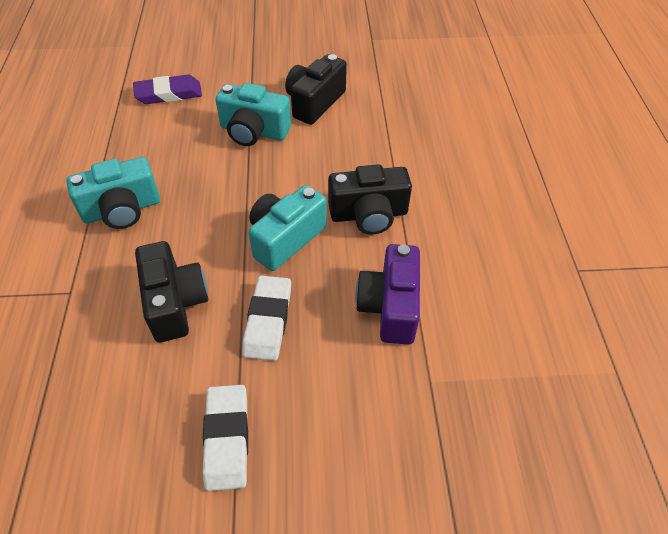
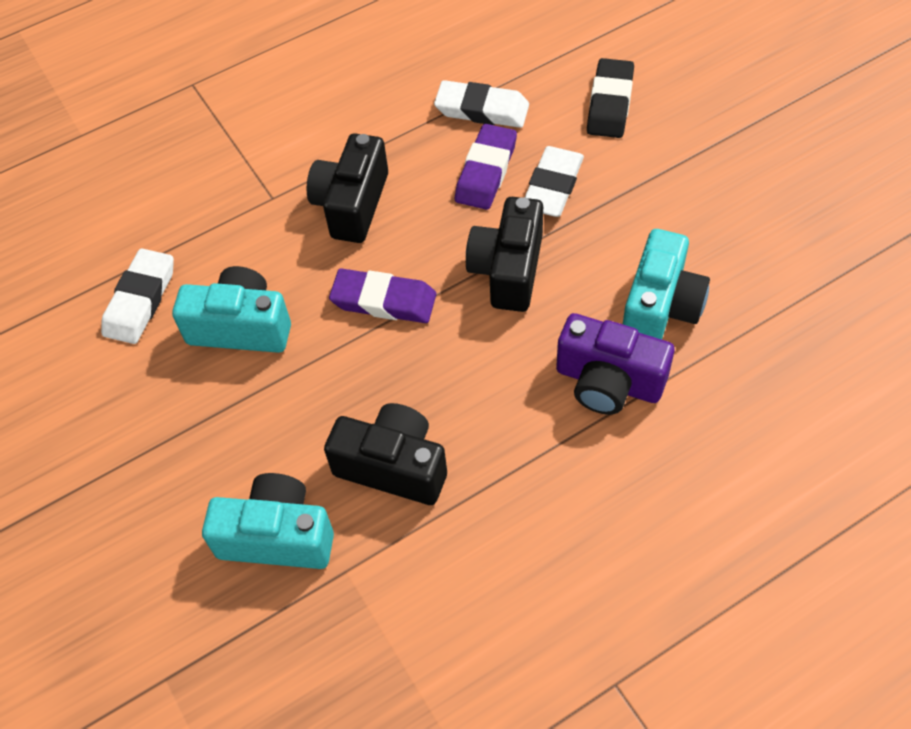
black eraser: 0 -> 1
purple eraser: 1 -> 2
white eraser: 2 -> 3

